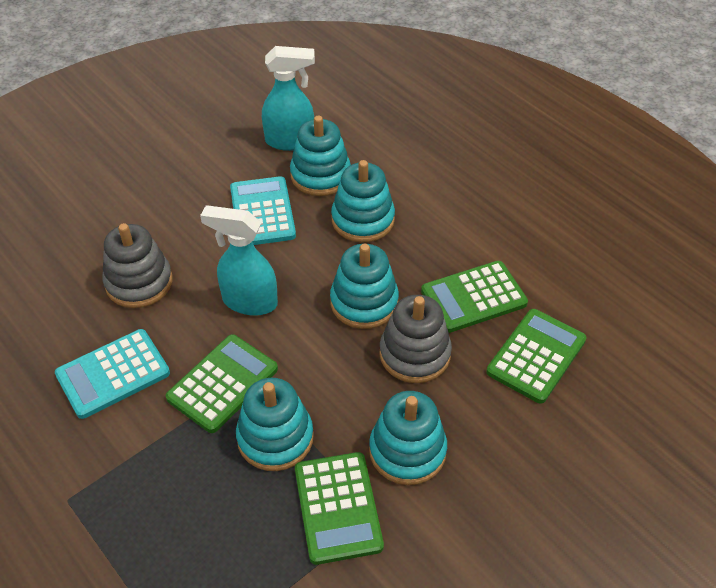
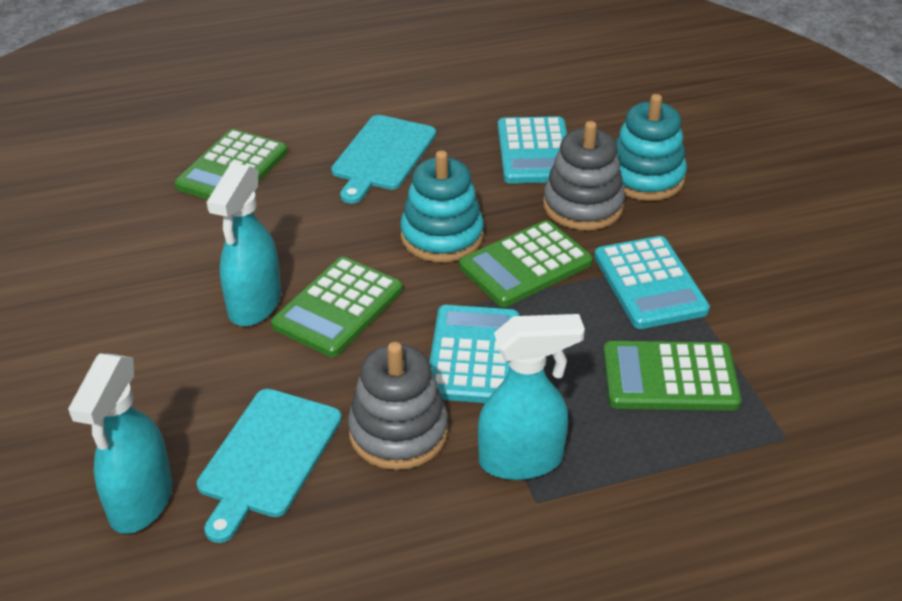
turquoise calculator: 2 -> 3
turquoise cutting board: 0 -> 2
turquoise spray bottle: 2 -> 3
turquoise stacking toy: 5 -> 2

